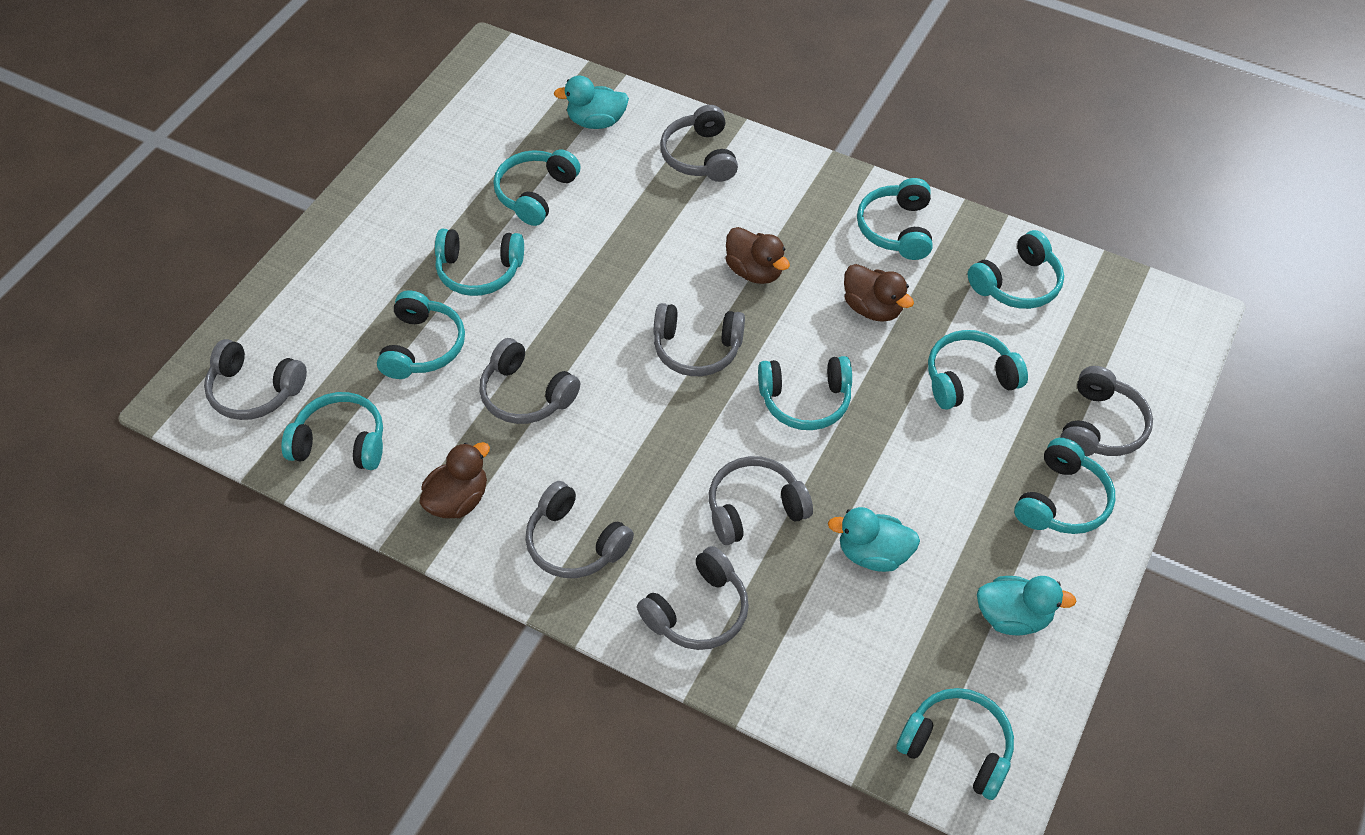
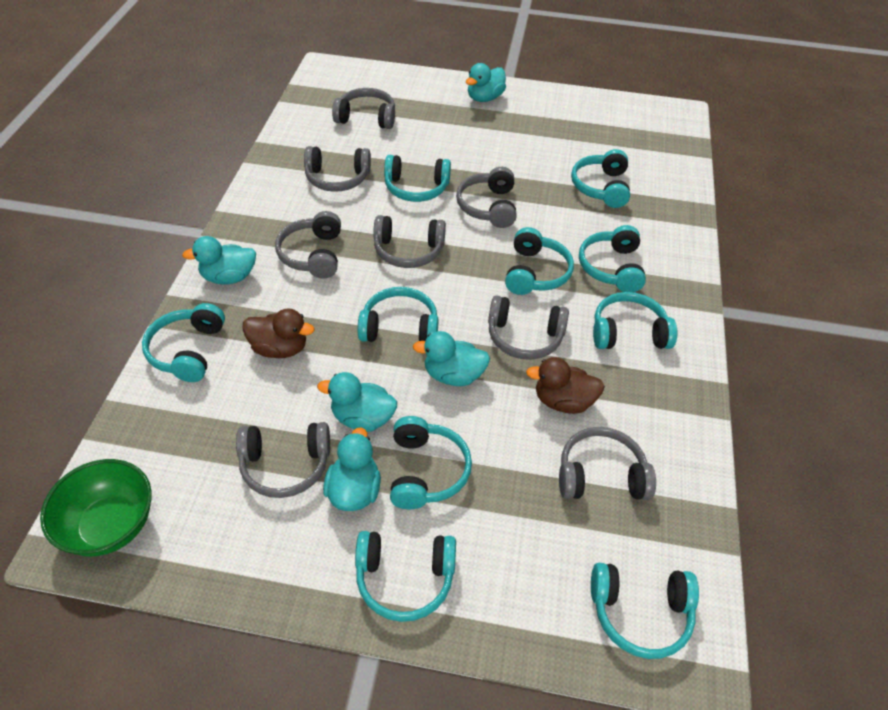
brown duck: 3 -> 2
green bowl: 0 -> 1
turquoise duck: 3 -> 5

